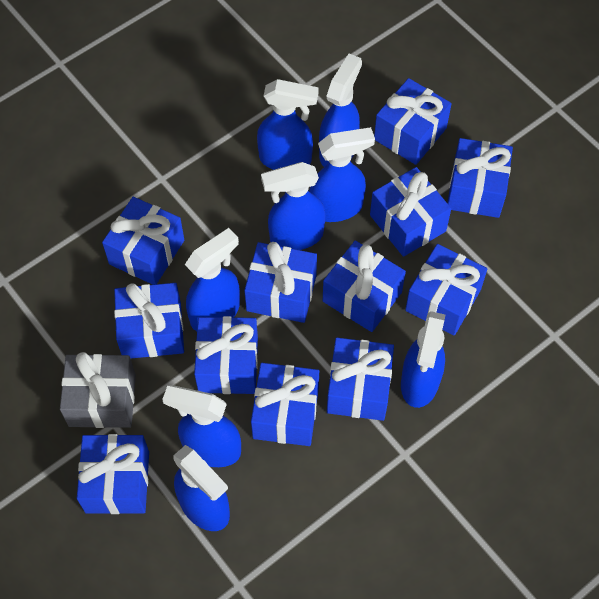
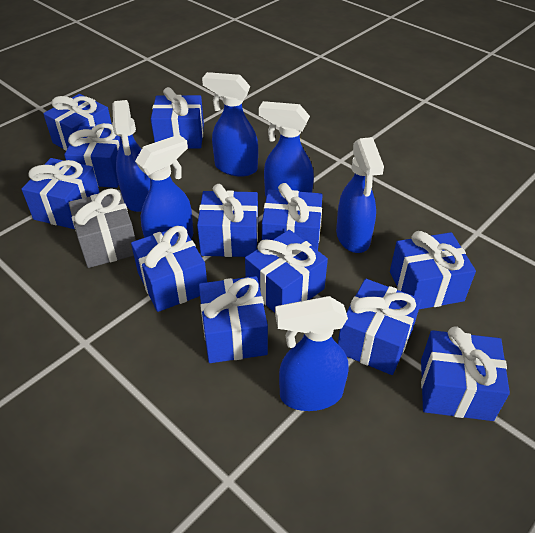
blue spray bottle: 8 -> 6

